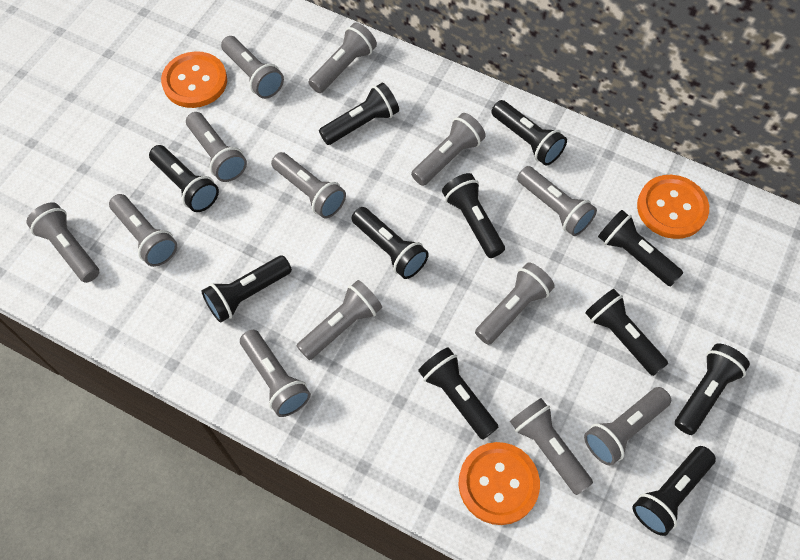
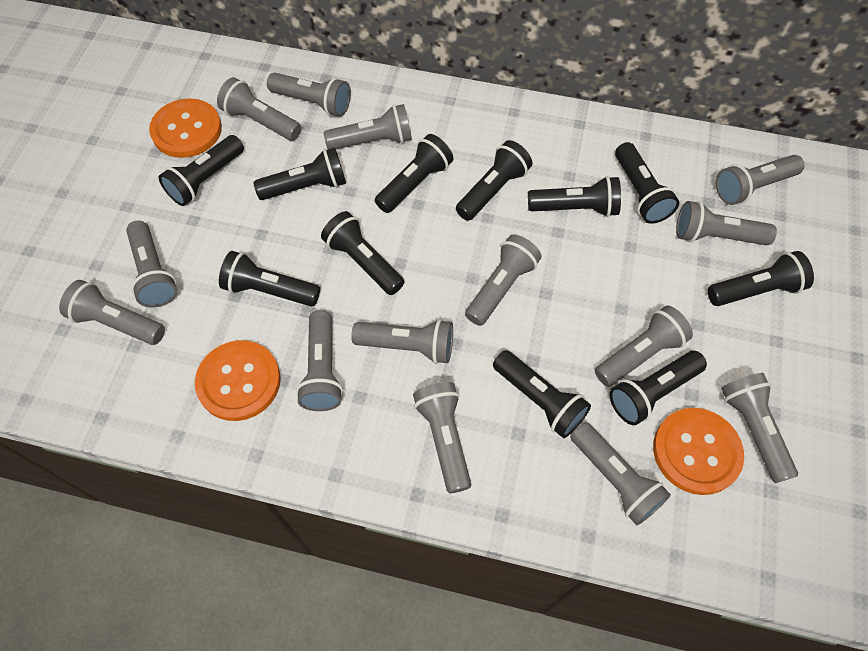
grey flashlight: 13 -> 14

